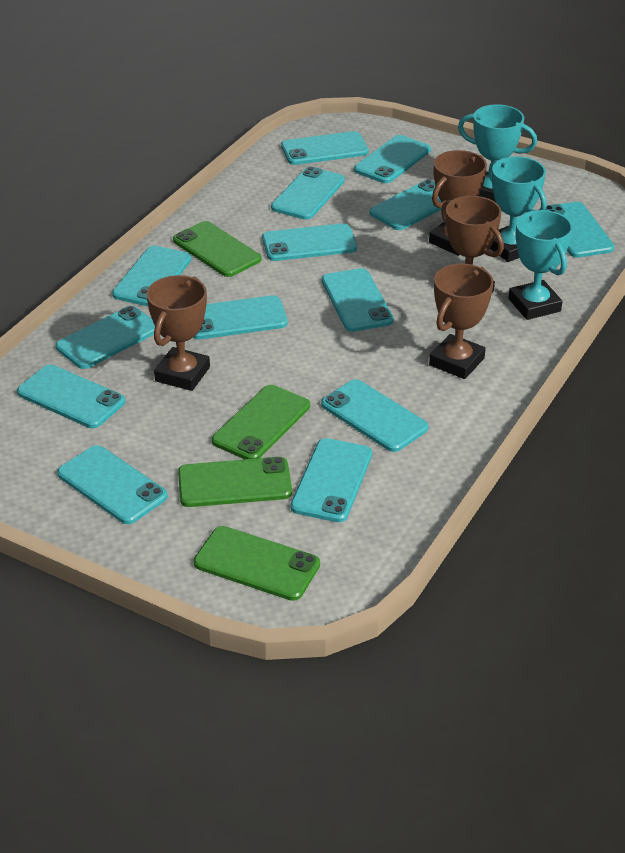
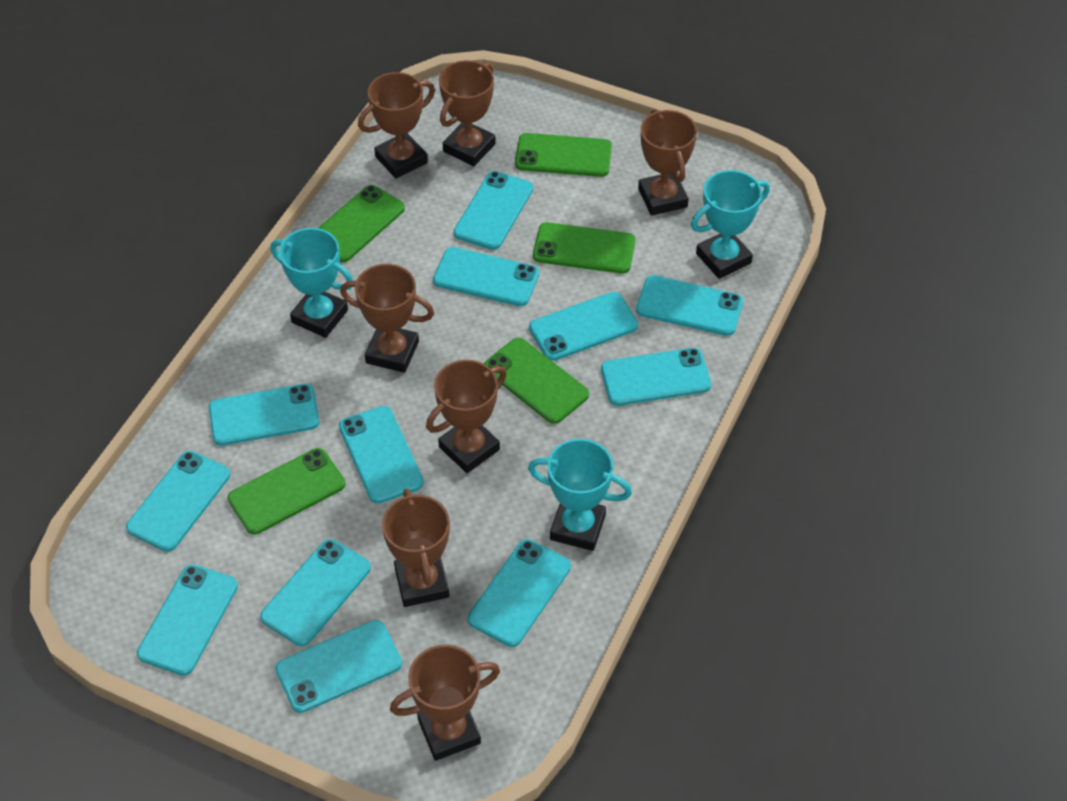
brown trophy: 4 -> 7
green phone: 4 -> 5
turquoise phone: 14 -> 12

